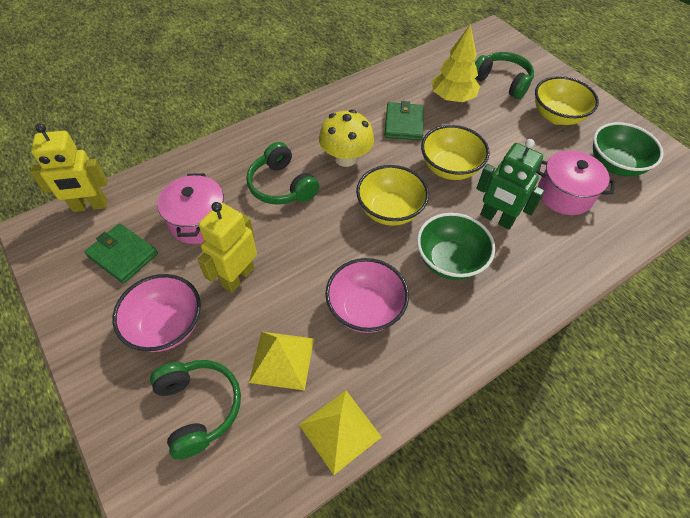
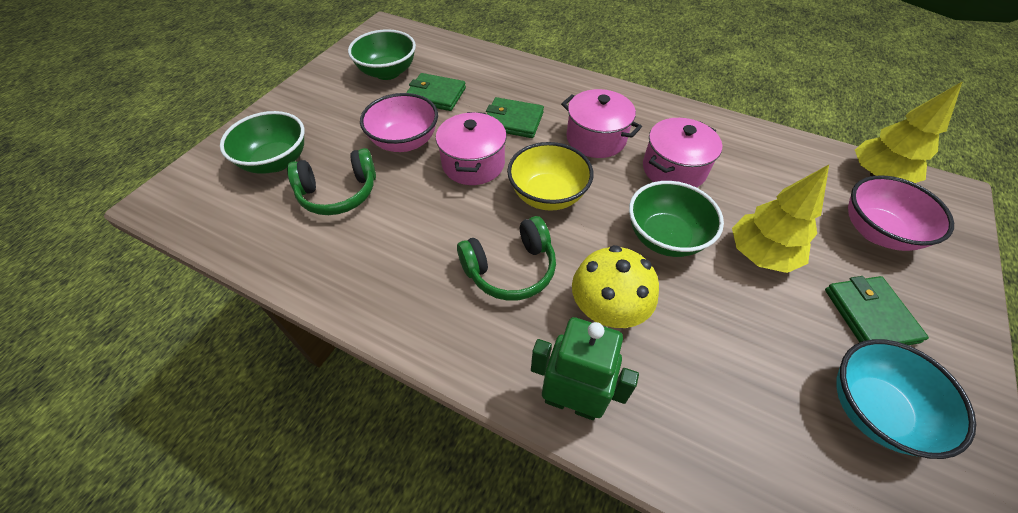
green bowl: 2 -> 3
green headphones: 3 -> 2
green wallet: 2 -> 3
pink pot: 2 -> 3
turquoise bowl: 0 -> 1
yellow bowl: 3 -> 1
yellow pyramid: 2 -> 0
yellow robot: 2 -> 0
yellow tree: 1 -> 2

